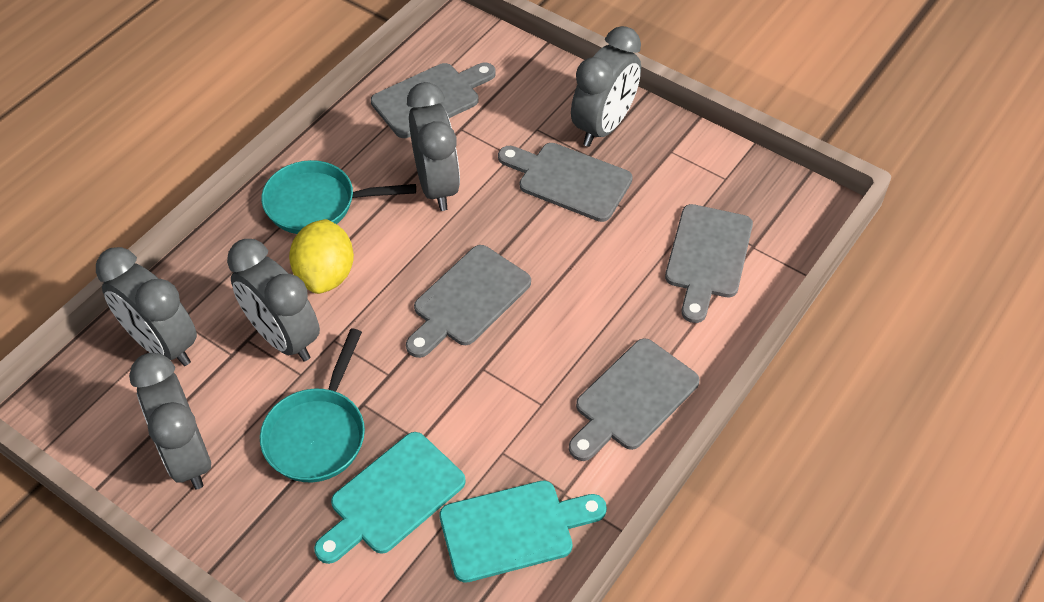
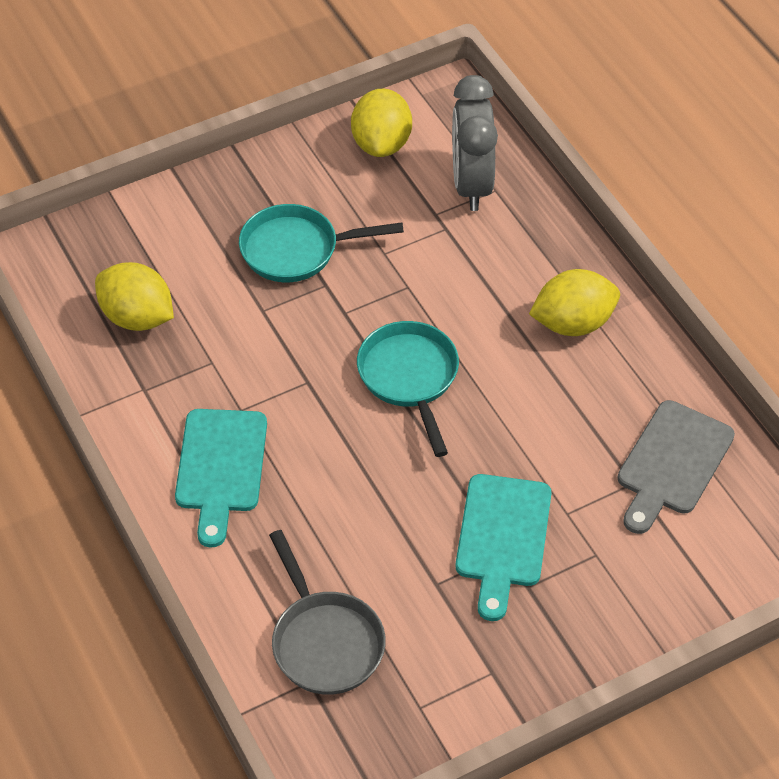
grey clock: 5 -> 1
grey cutting board: 5 -> 1
grey pan: 0 -> 1
yellow lemon: 1 -> 3

